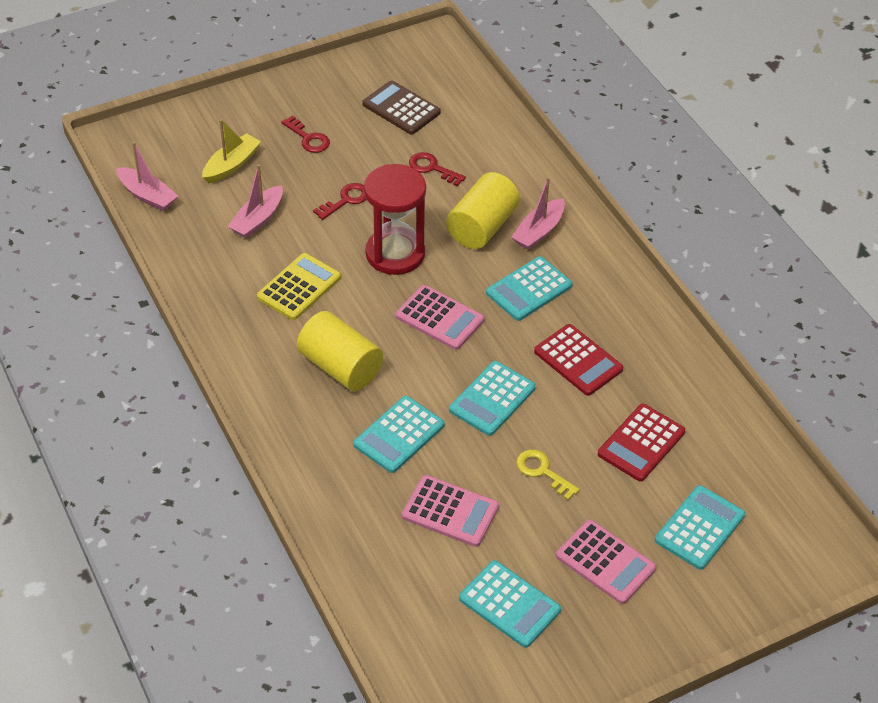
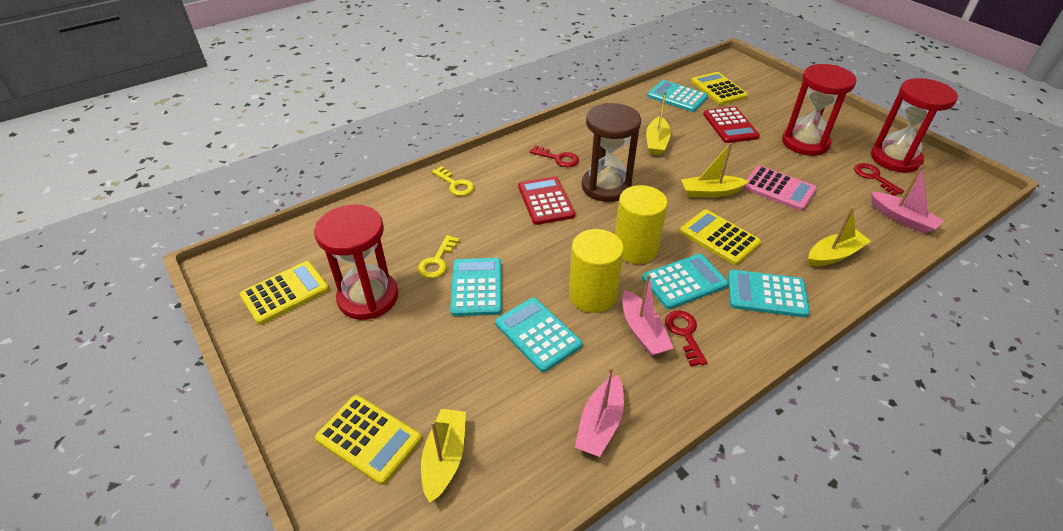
brown calculator: 1 -> 0
brown hourglass: 0 -> 1
pink calculator: 3 -> 1
red hourglass: 1 -> 3
yellow boat: 1 -> 4
yellow calculator: 1 -> 4
yellow key: 1 -> 2

